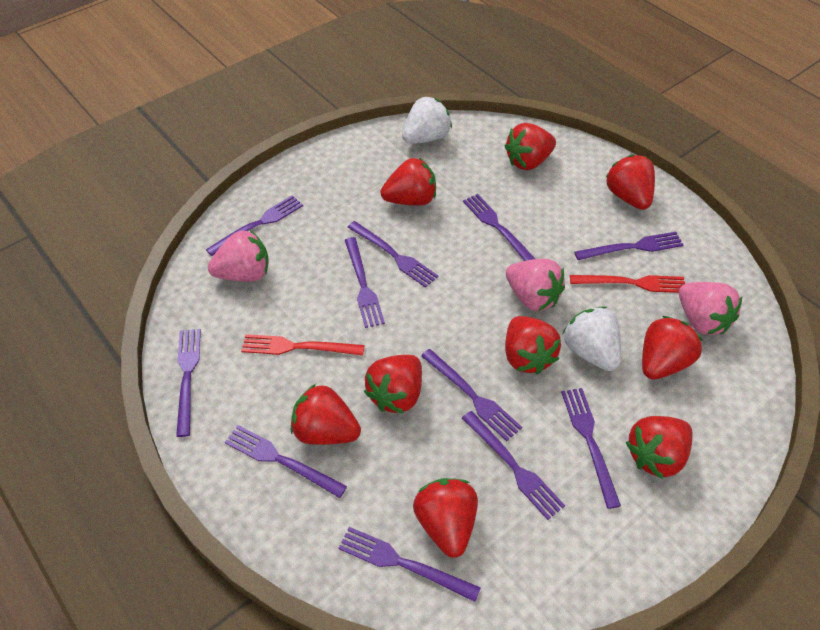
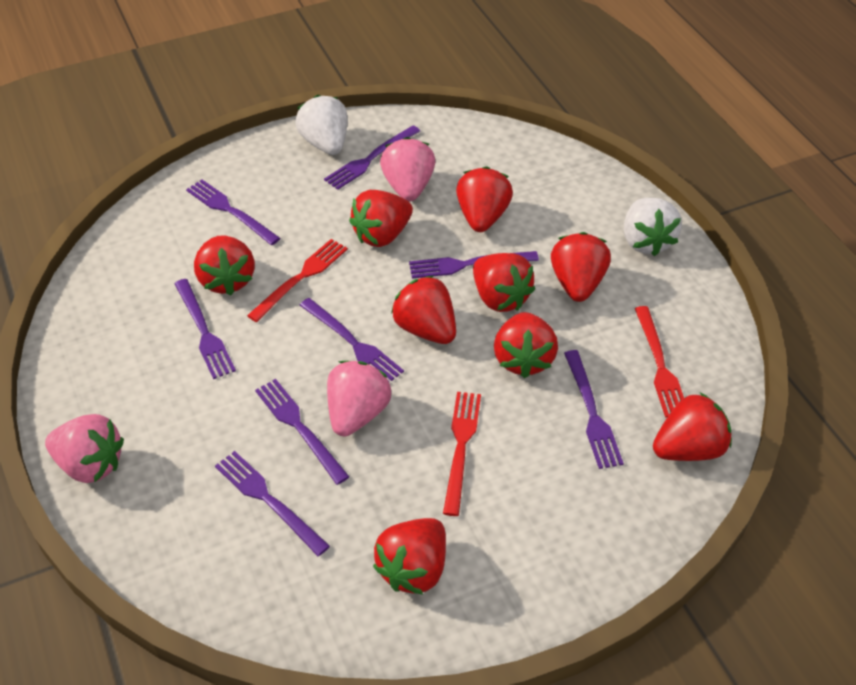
purple fork: 11 -> 8
red fork: 2 -> 3

